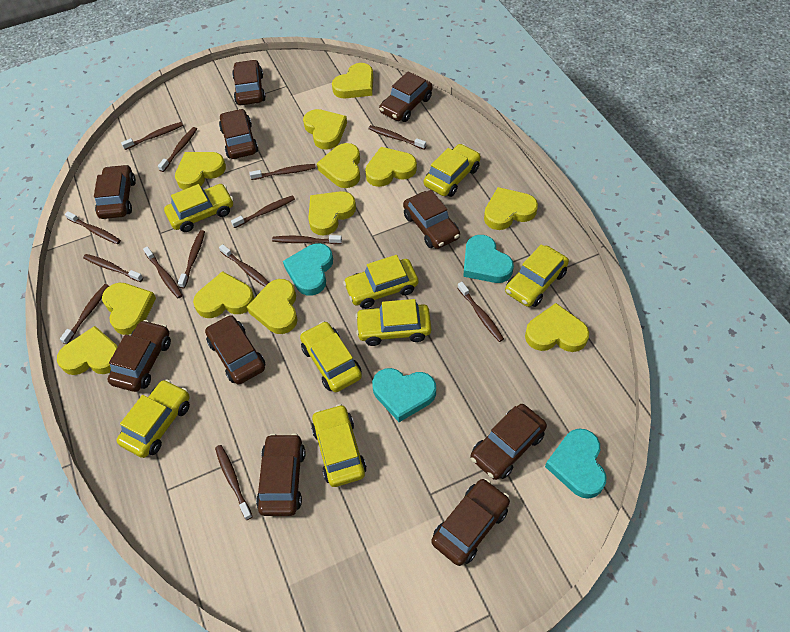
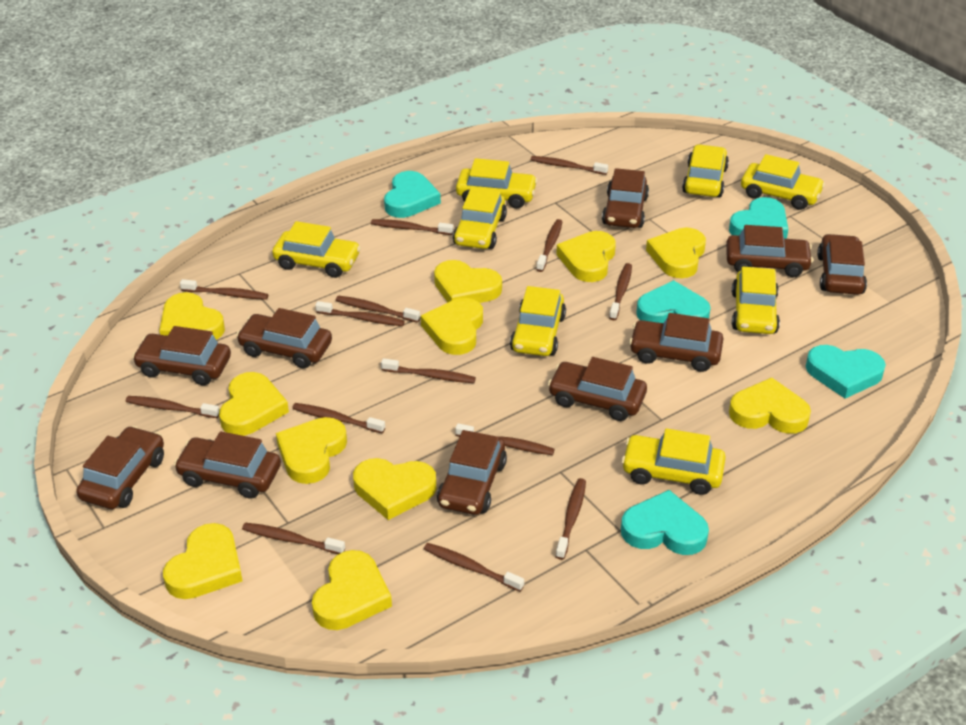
turquoise heart: 4 -> 5
yellow heart: 12 -> 11

